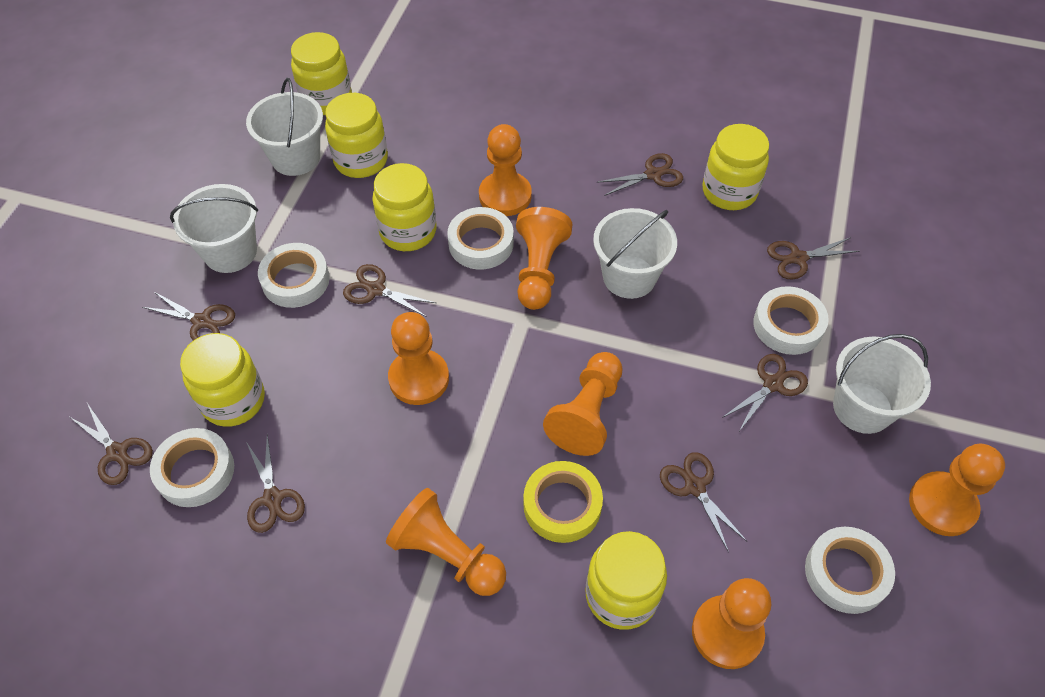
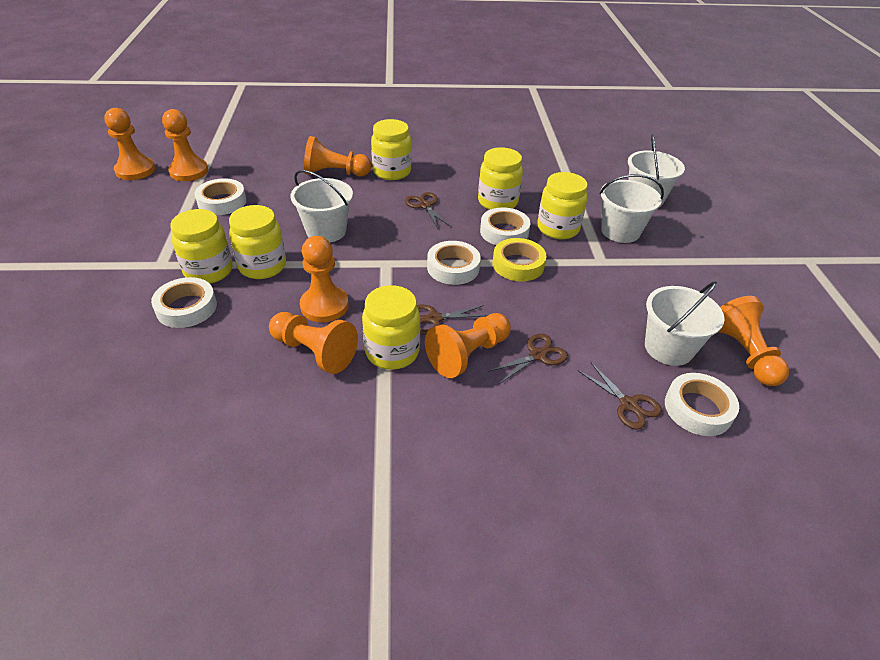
brown scissors: 8 -> 4

